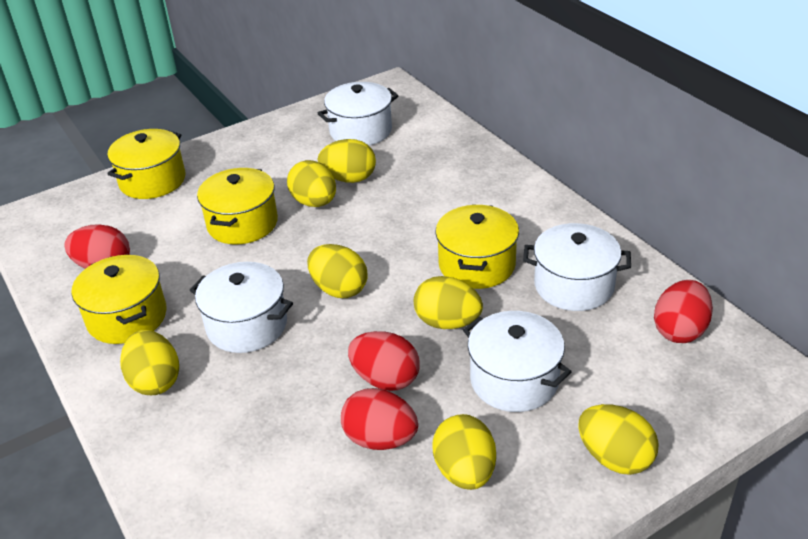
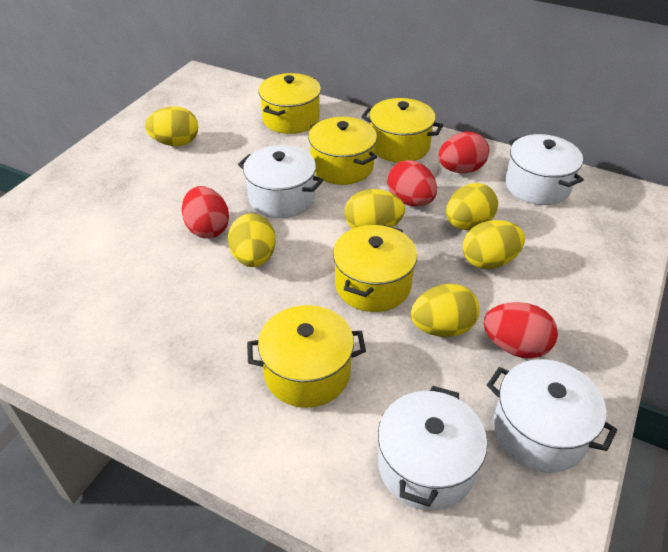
yellow egg: 7 -> 6
yellow pot: 4 -> 5

